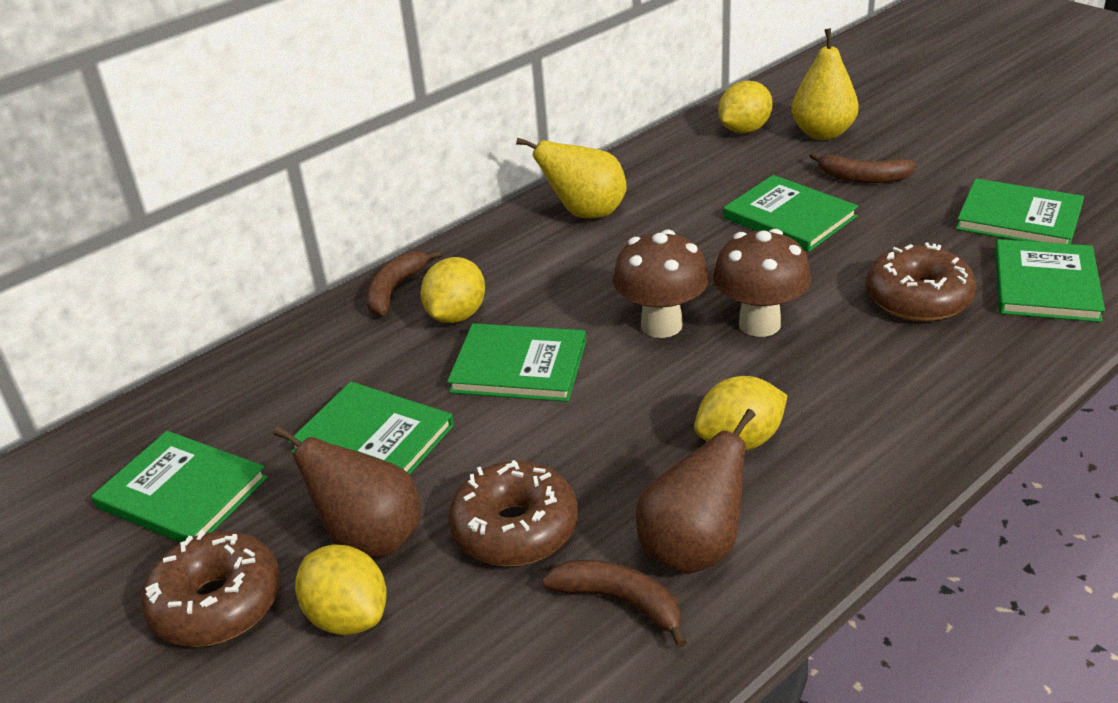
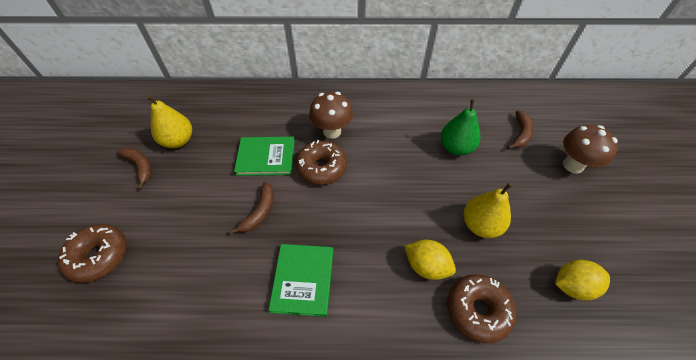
brown pear: 2 -> 0
green book: 6 -> 2
green pear: 0 -> 1
yellow lemon: 4 -> 2

